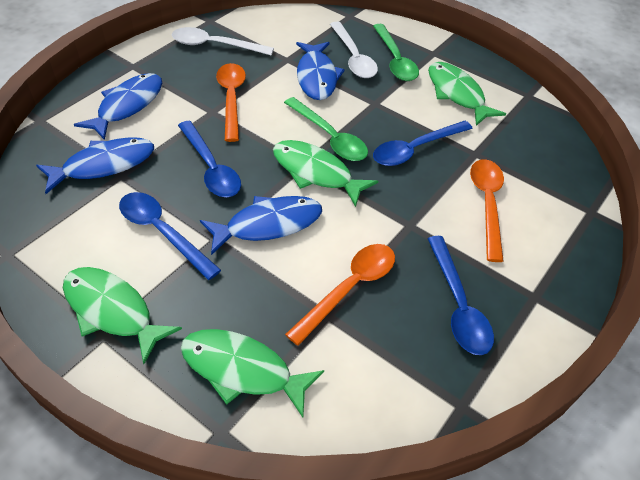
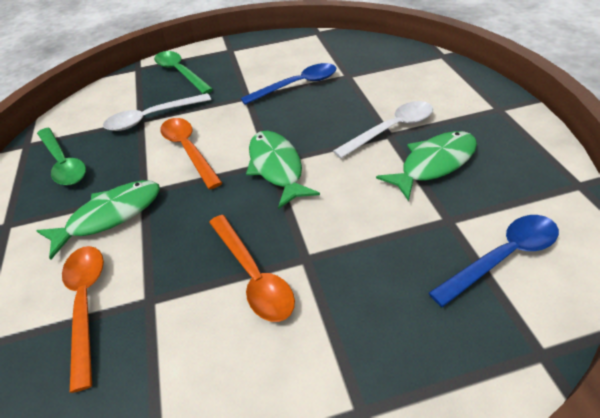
blue fish: 4 -> 0
blue spoon: 4 -> 2
green fish: 4 -> 3

